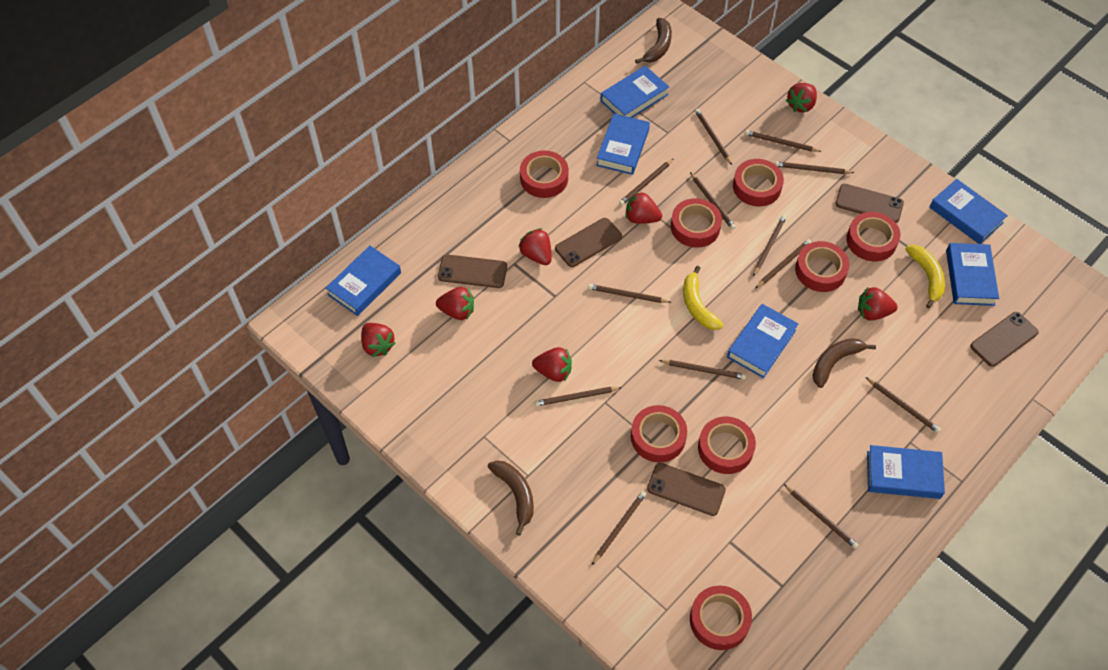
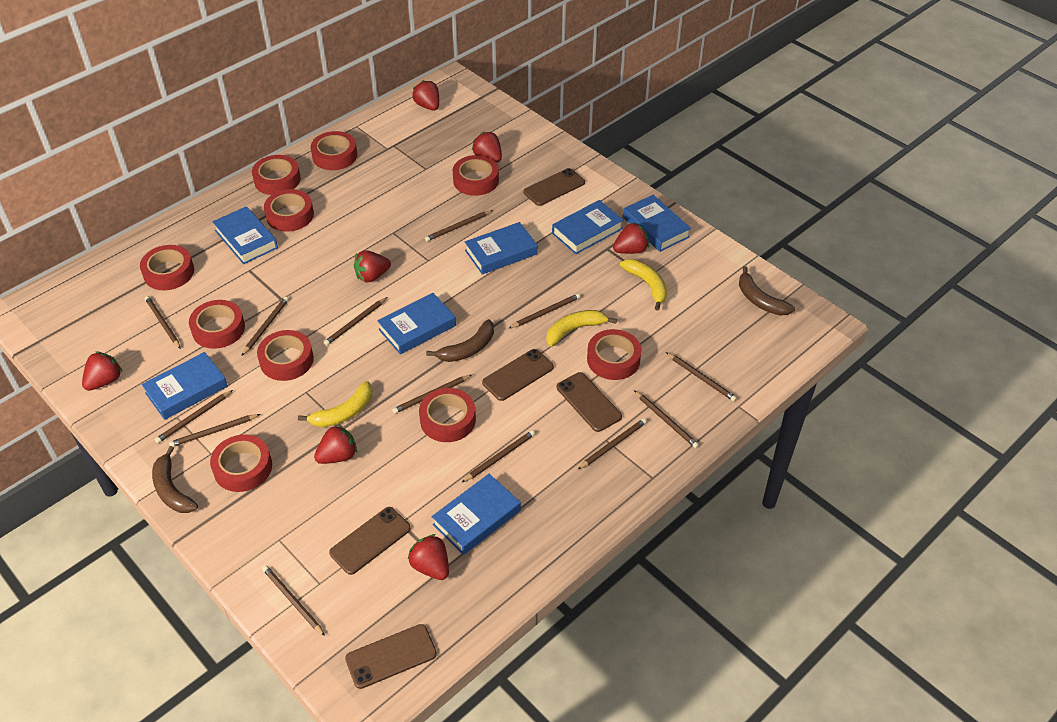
red tape: 8 -> 10
yellow banana: 2 -> 3

